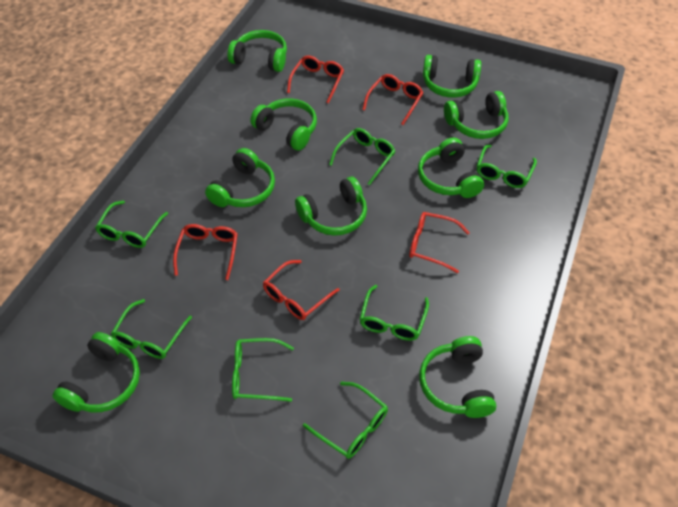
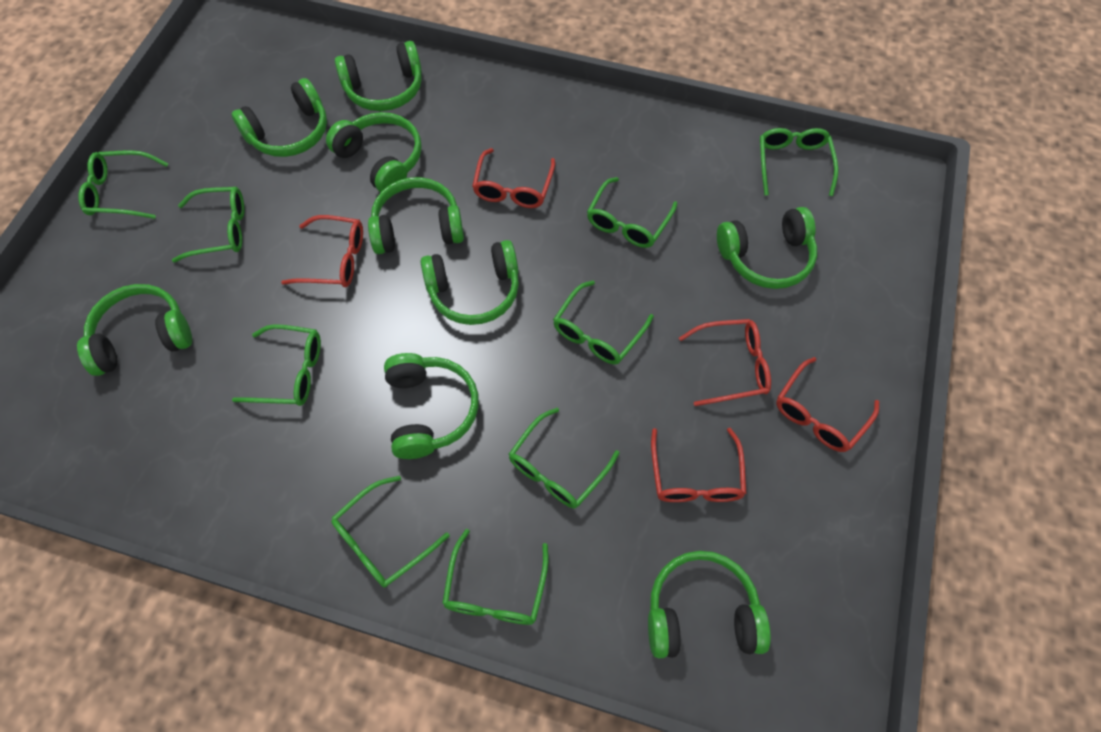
green glasses: 7 -> 9

